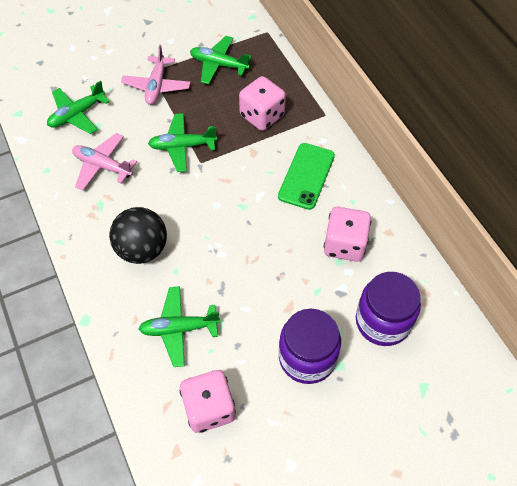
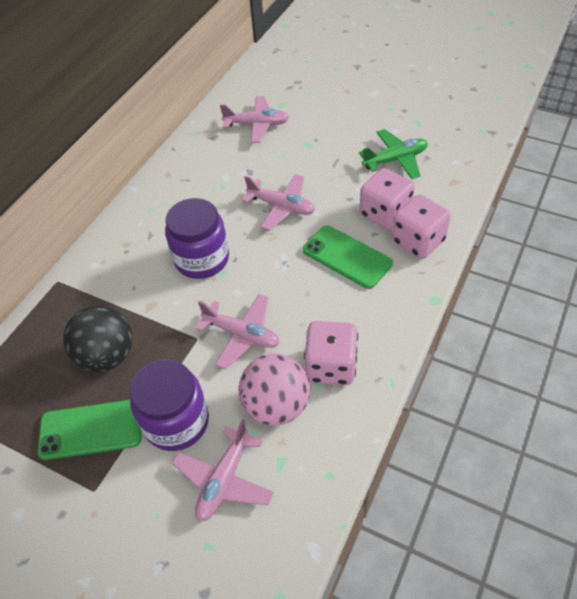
green phone: 1 -> 2
green plane: 4 -> 1
pink ball: 0 -> 1
pink plane: 2 -> 4

